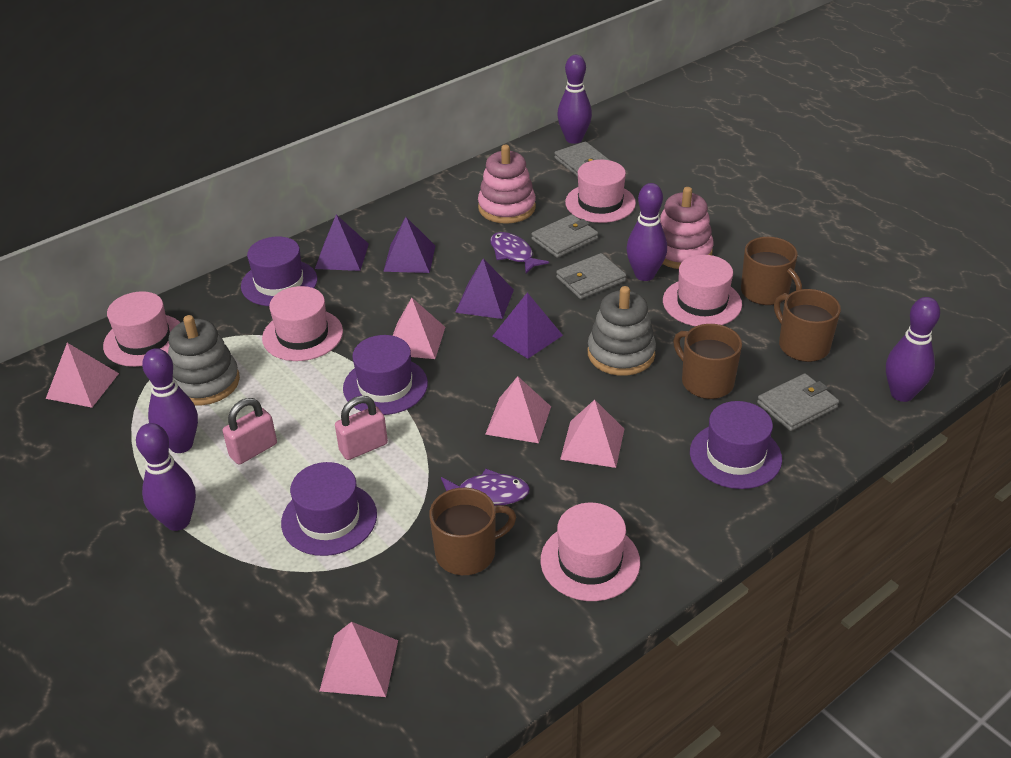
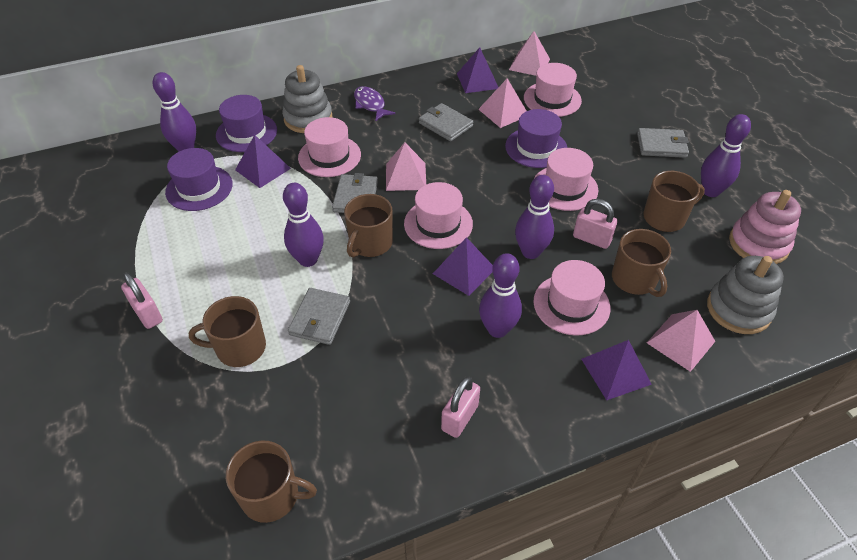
brown mug: 4 -> 5
pink padlock: 2 -> 3
pink pyramid: 5 -> 4
pink stacking toy: 2 -> 1
purple fish: 2 -> 1
purple hat: 4 -> 3

